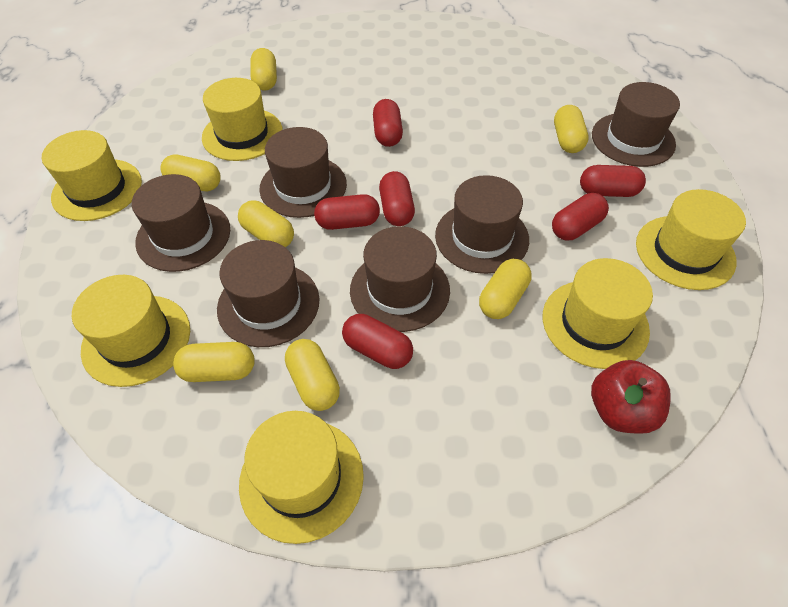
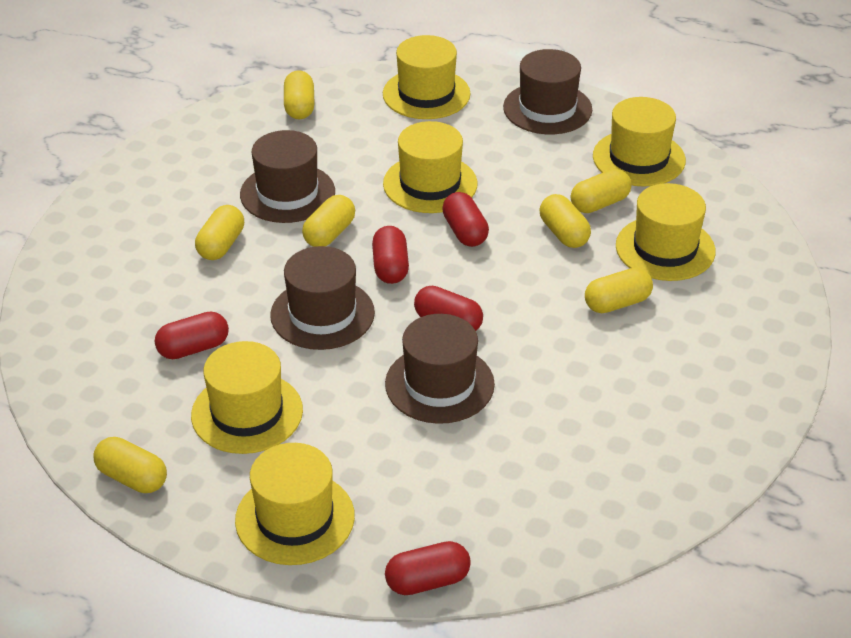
brown hat: 6 -> 4
red apple: 1 -> 0
red capsule: 6 -> 5

